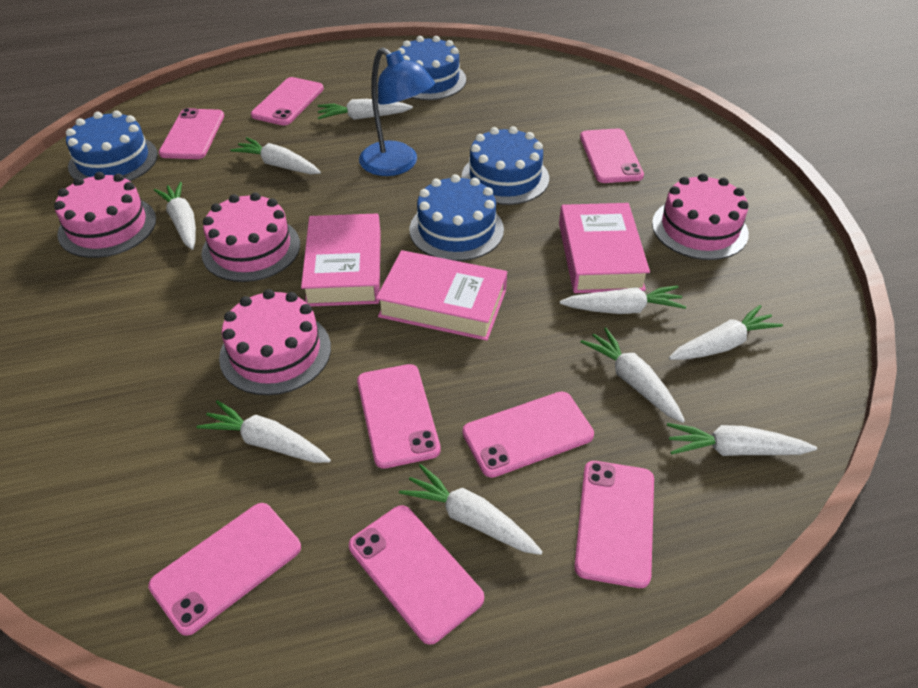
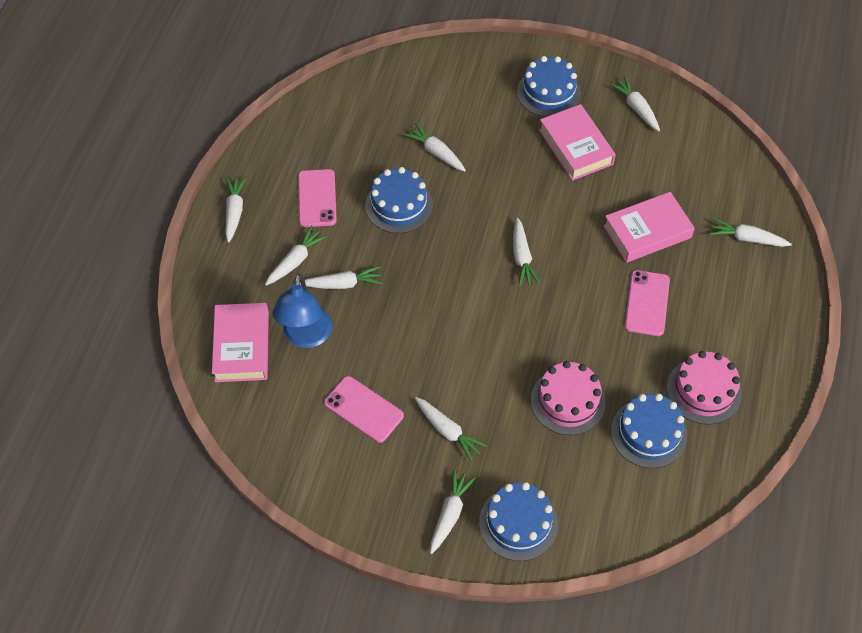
pink cake: 4 -> 2
pink phone: 8 -> 3

